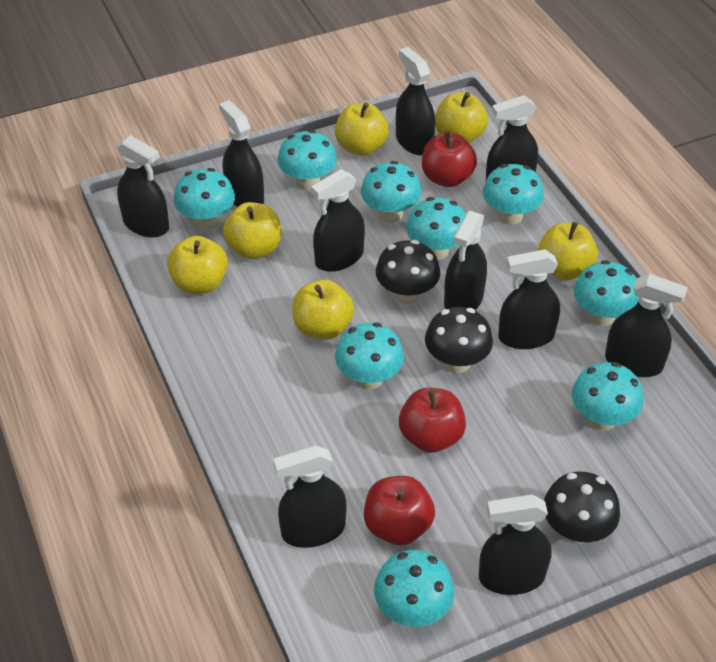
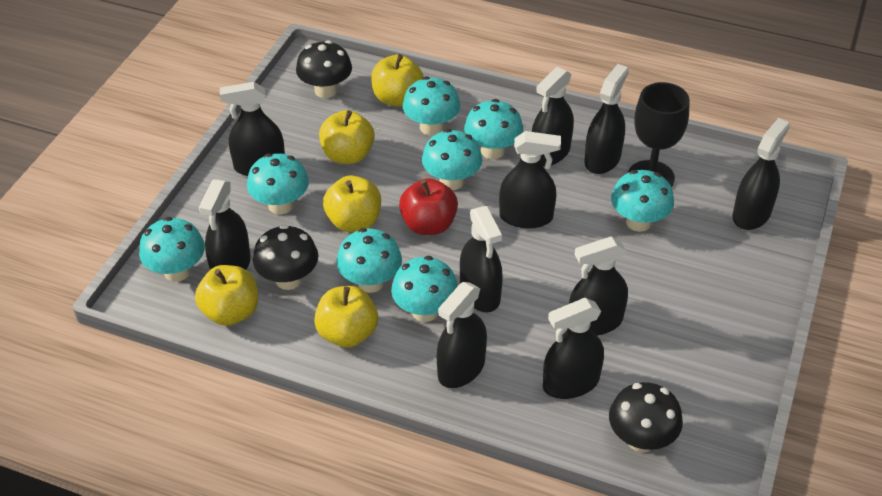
black goblet: 0 -> 1
red apple: 3 -> 1
turquoise mushroom: 9 -> 8
yellow apple: 6 -> 5

